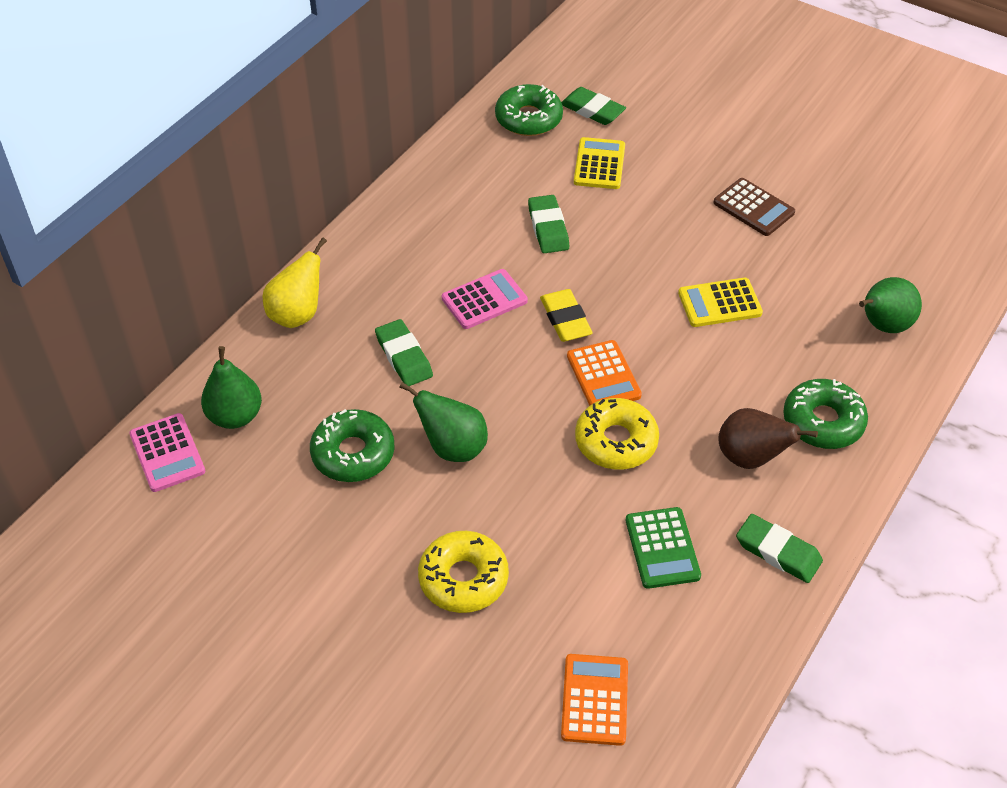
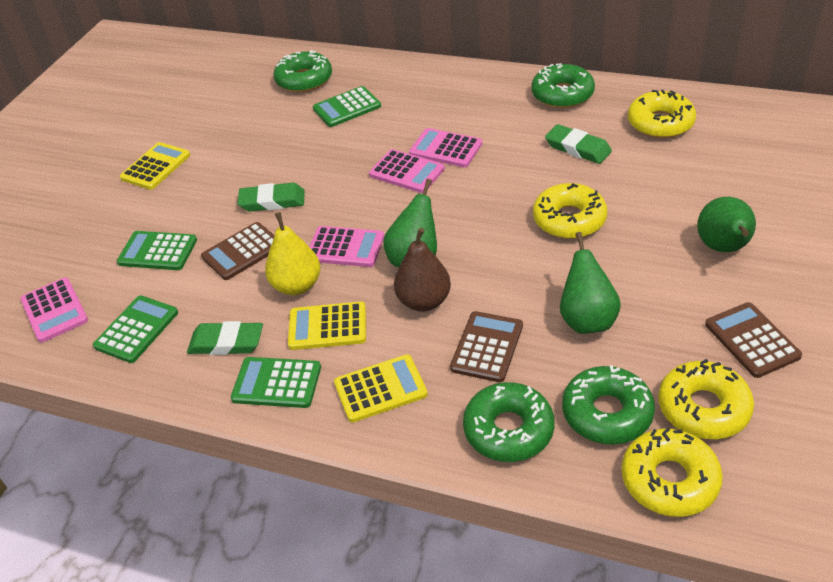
brown calculator: 1 -> 3
green calculator: 1 -> 4
green donut: 3 -> 4
green eraser: 4 -> 3
orange calculator: 2 -> 0
pink calculator: 2 -> 4
yellow calculator: 2 -> 3
yellow donut: 2 -> 4
yellow eraser: 1 -> 0

